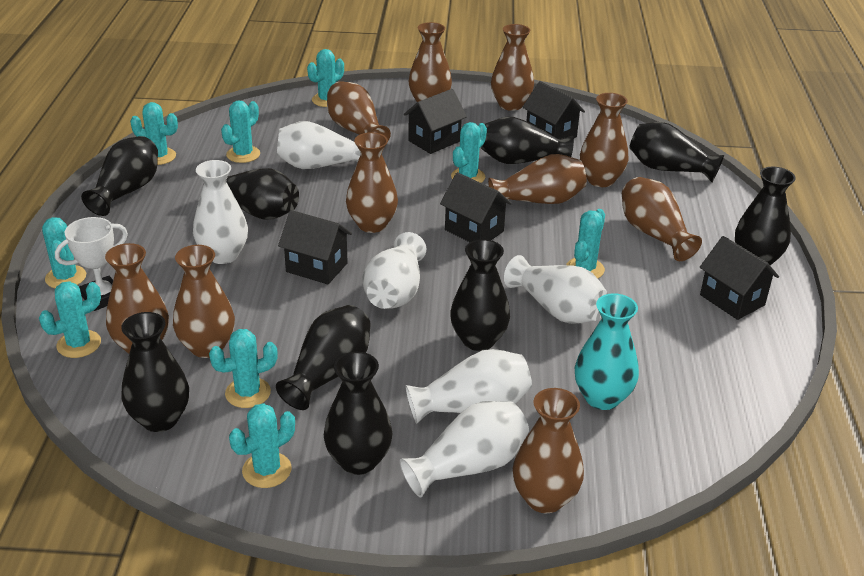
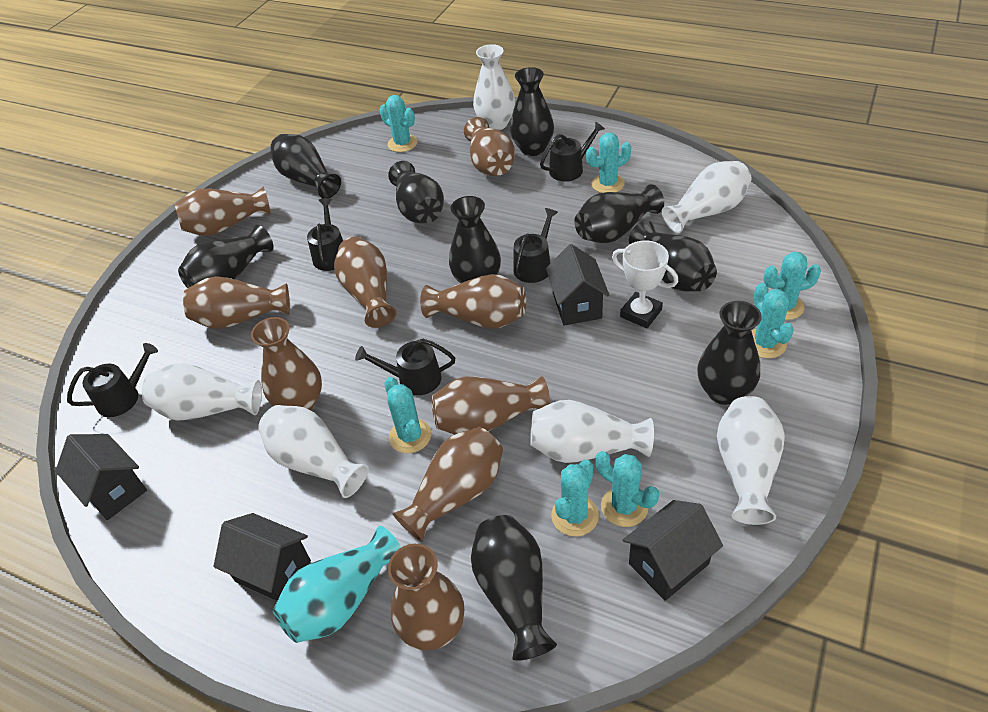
black house: 5 -> 4
black watering can: 0 -> 5
brown vase: 10 -> 9
turquoise cactus: 9 -> 7

